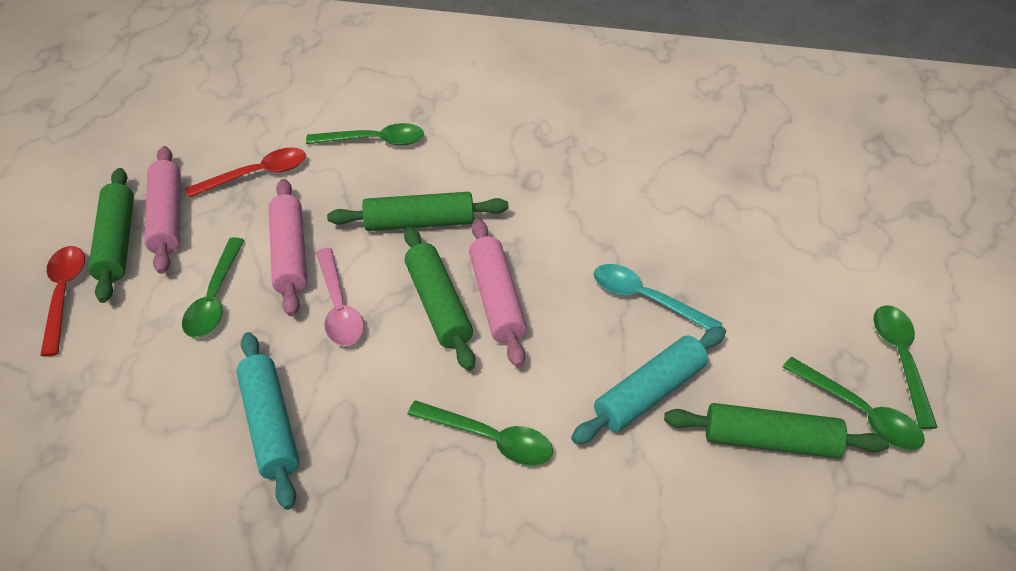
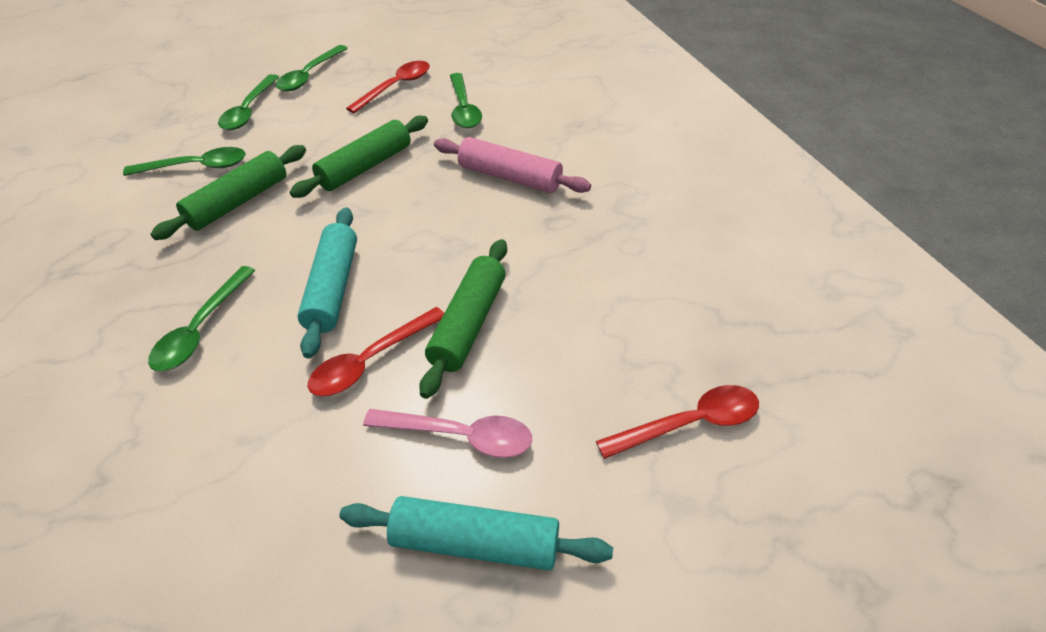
green rolling pin: 4 -> 3
pink rolling pin: 3 -> 1
red spoon: 2 -> 3
turquoise spoon: 1 -> 0

